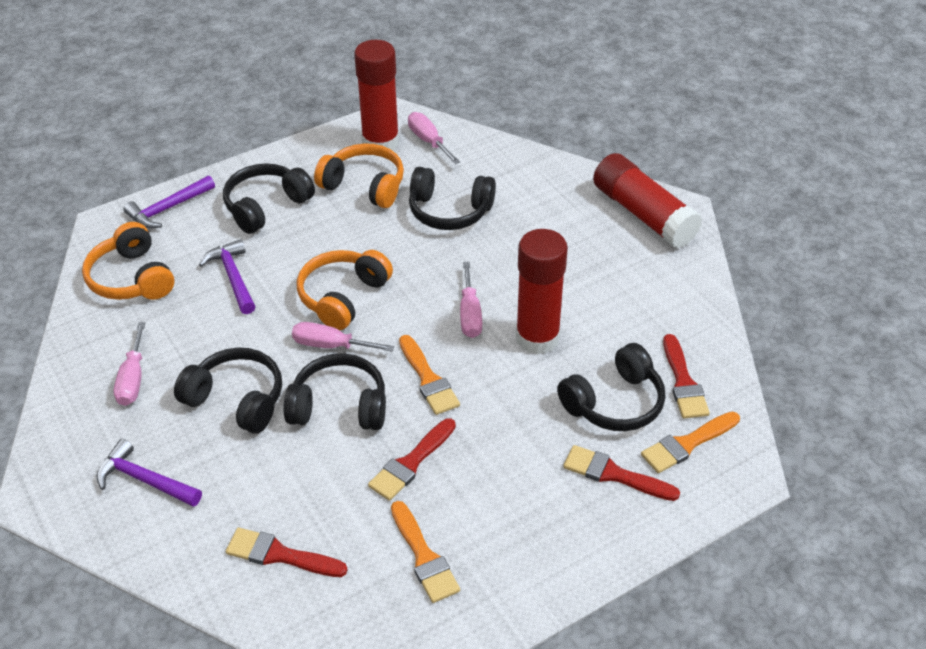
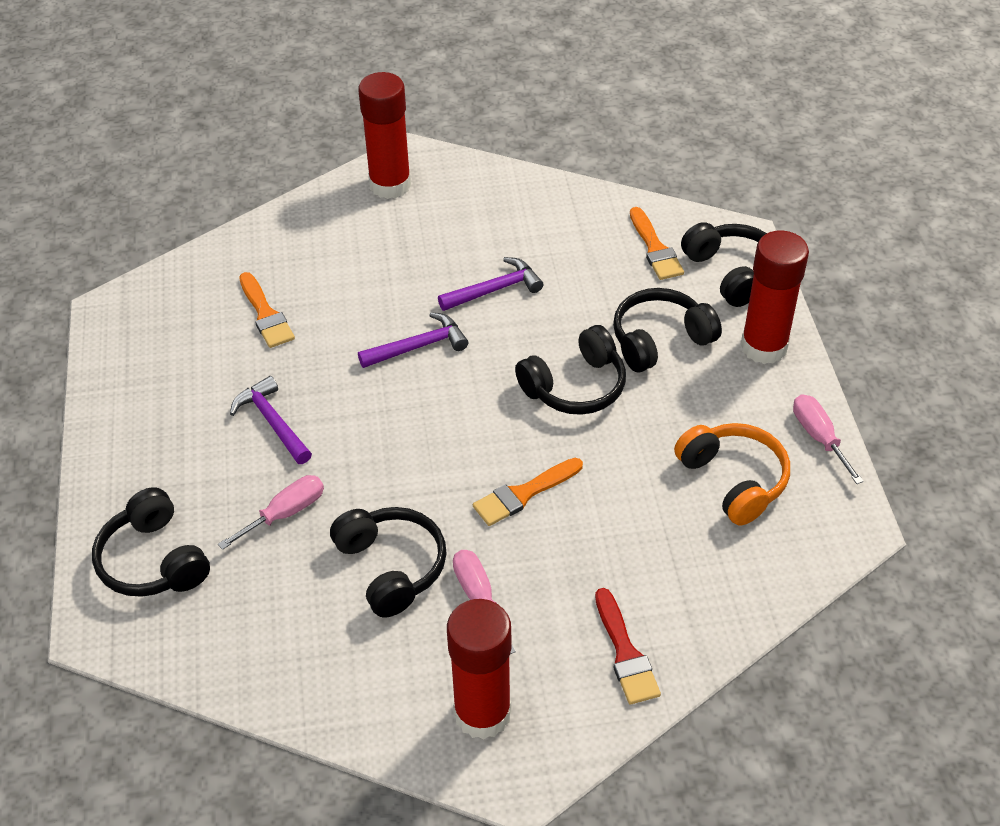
orange headphones: 3 -> 1
pink screwdriver: 4 -> 3
red brush: 4 -> 1

